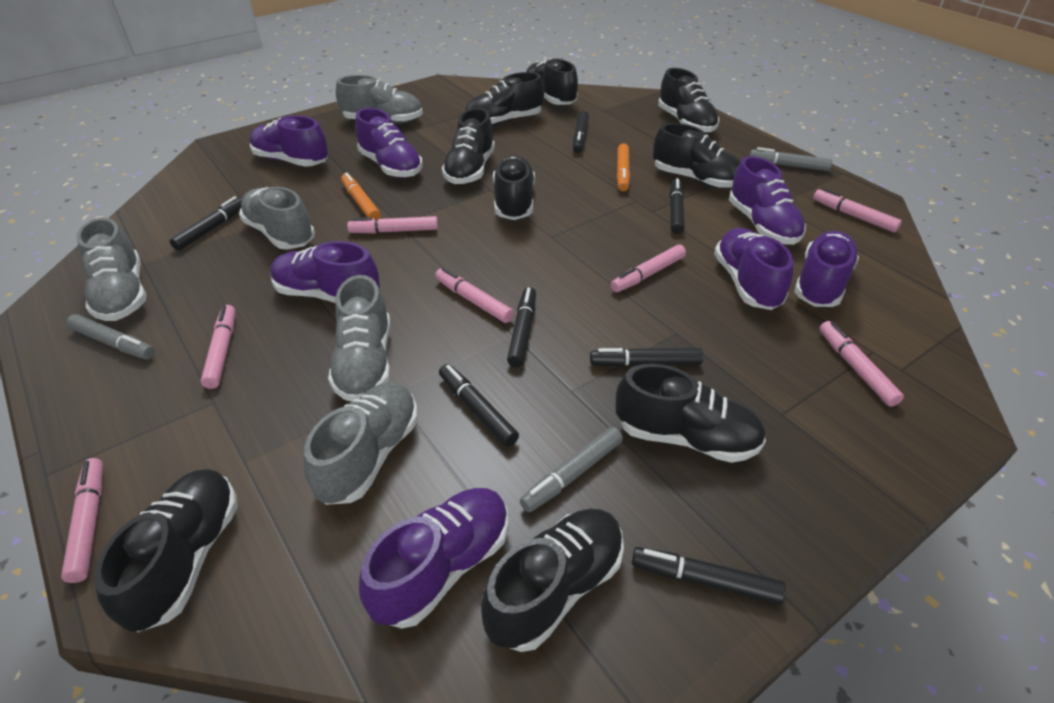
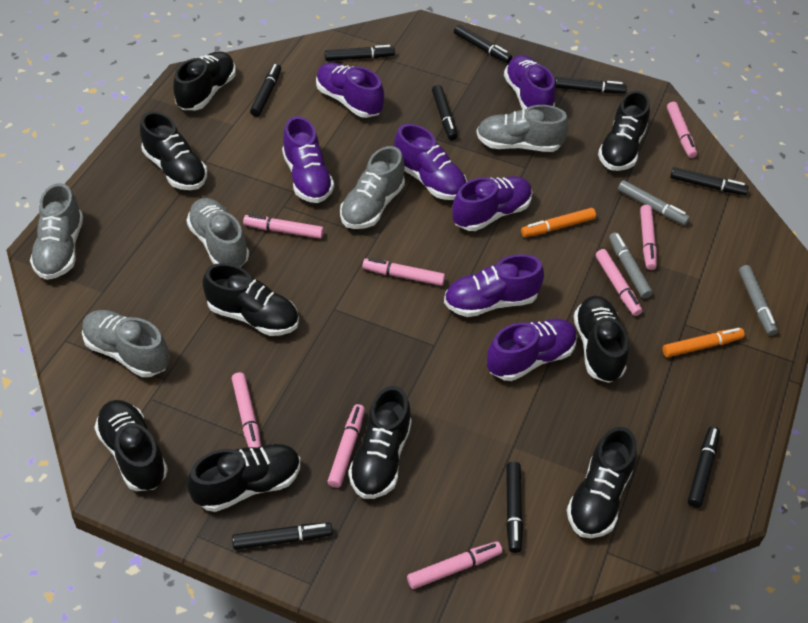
black marker: 7 -> 9
pink marker: 7 -> 8

